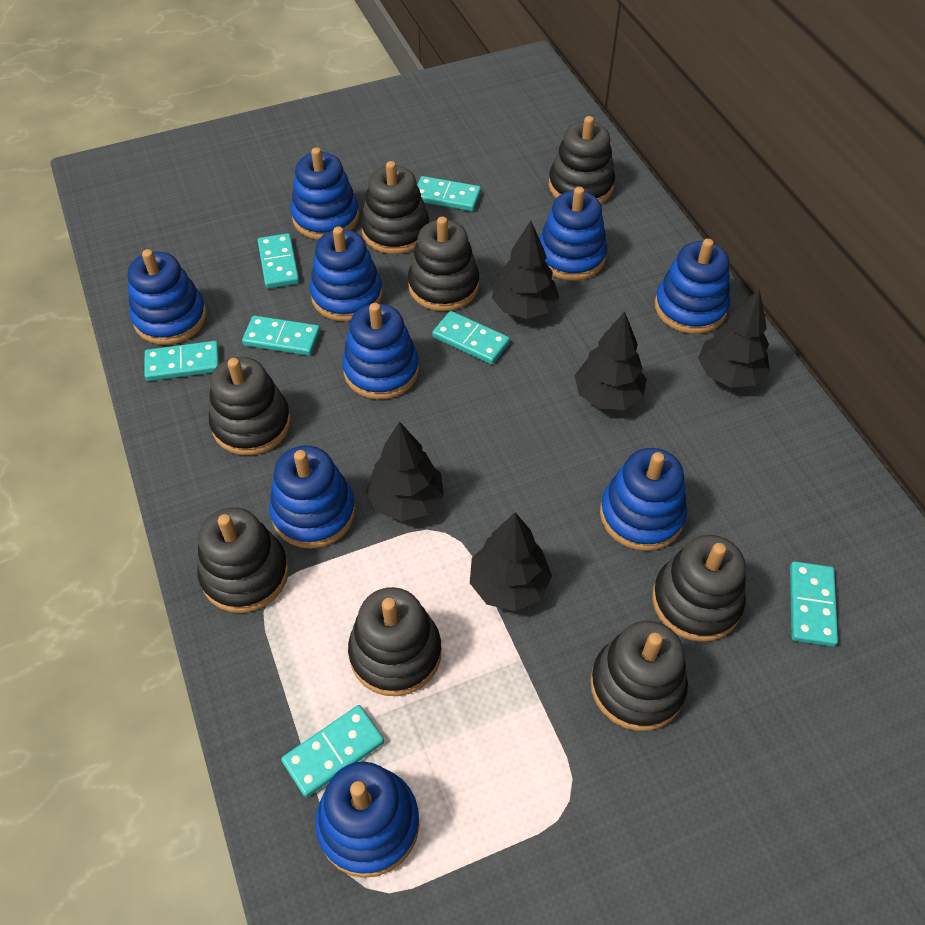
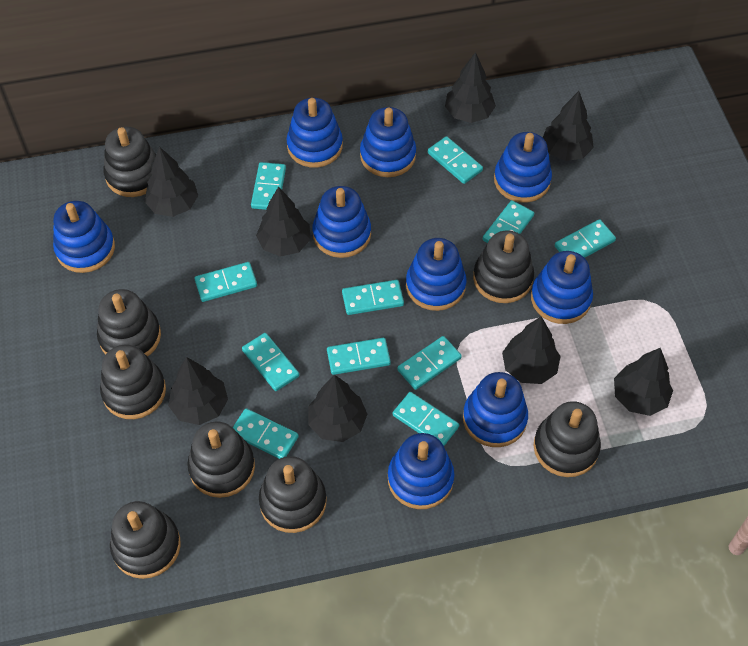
black tree: 5 -> 8
turquoise domino: 7 -> 11

